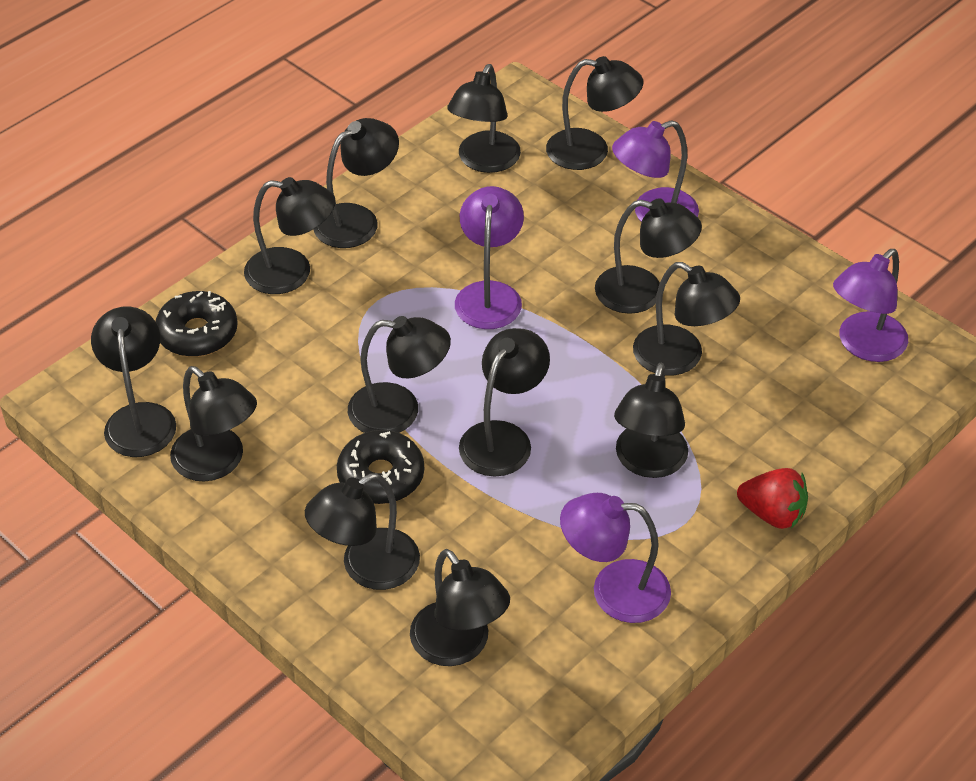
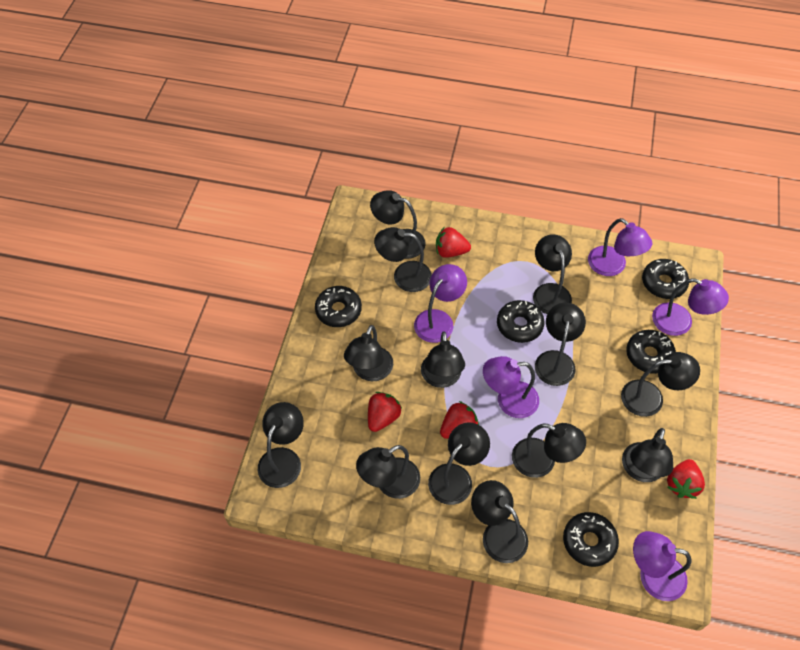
black donut: 2 -> 5
purple lamp: 4 -> 5
red strawberry: 1 -> 4

